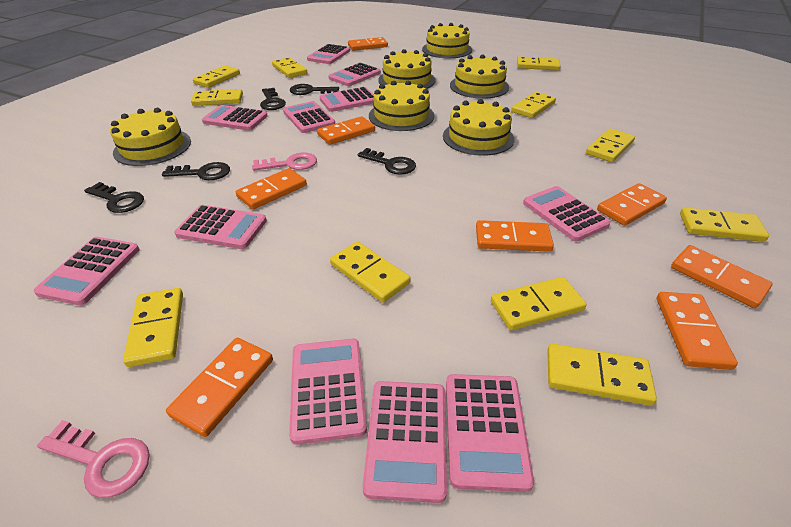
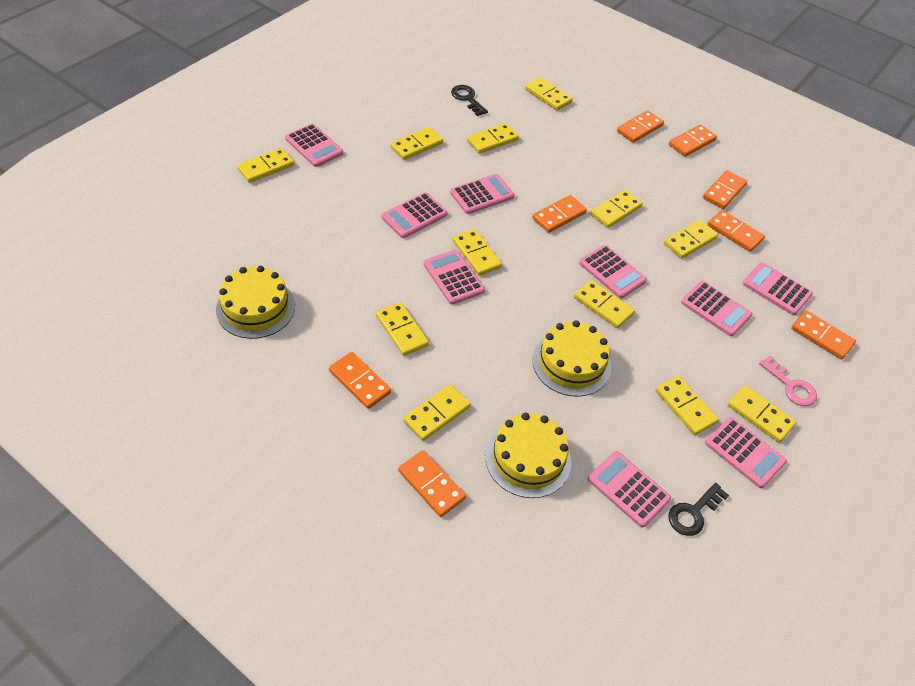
black key: 5 -> 2
pink calculator: 11 -> 9
pink key: 2 -> 1
yellow cake: 6 -> 3
yellow domino: 11 -> 12

